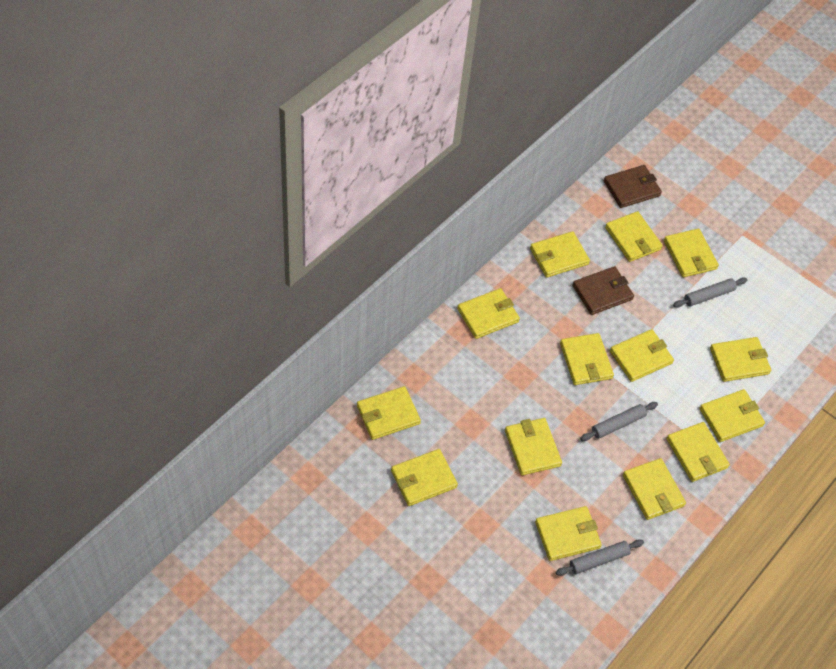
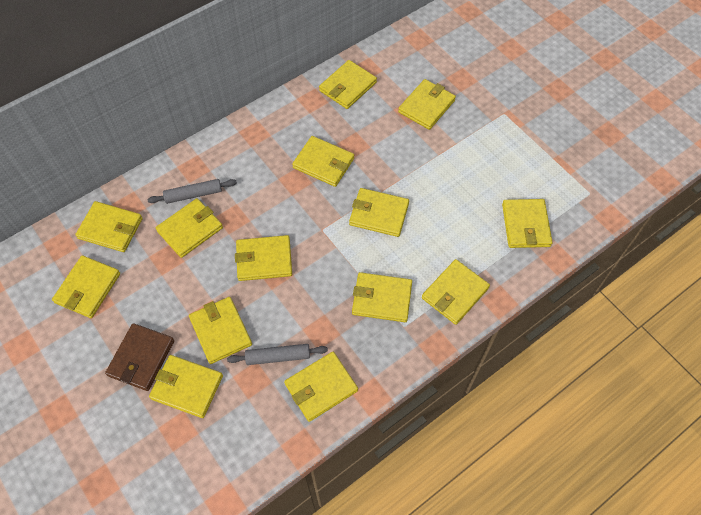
brown wallet: 2 -> 1
grey rolling pin: 3 -> 2

